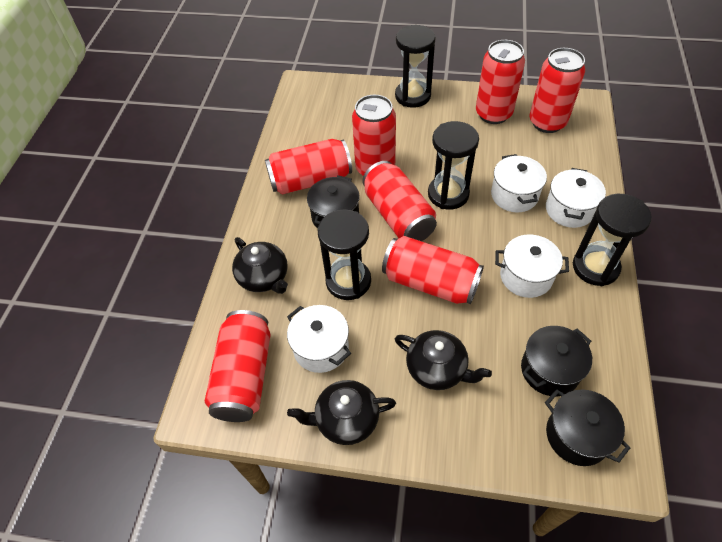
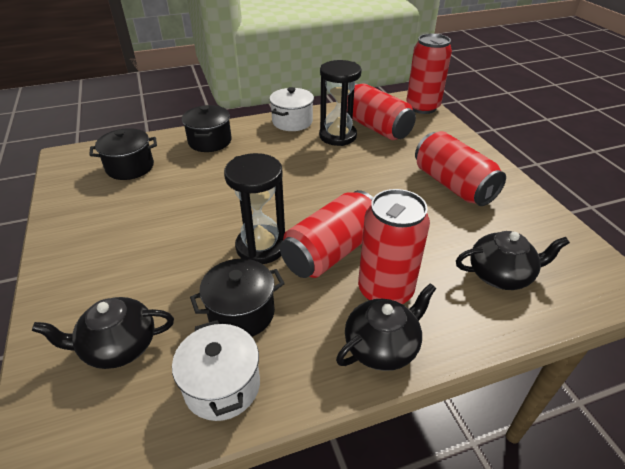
black hourglass: 4 -> 2
red can: 7 -> 5
white pot: 4 -> 2

